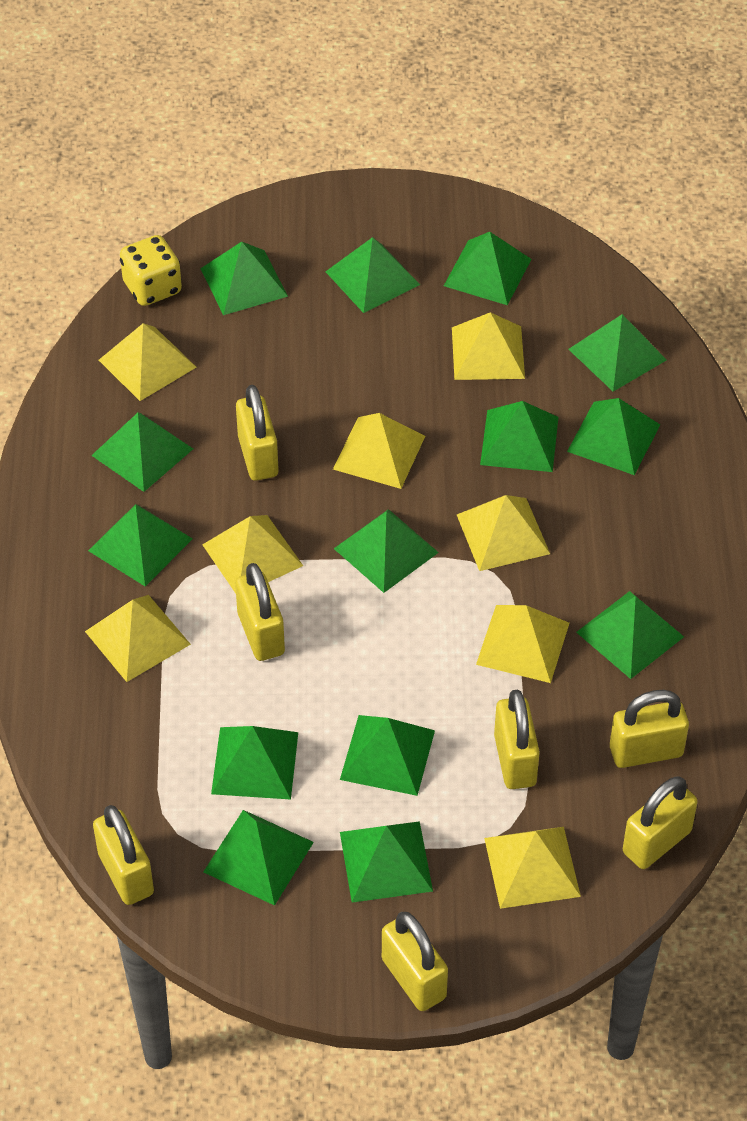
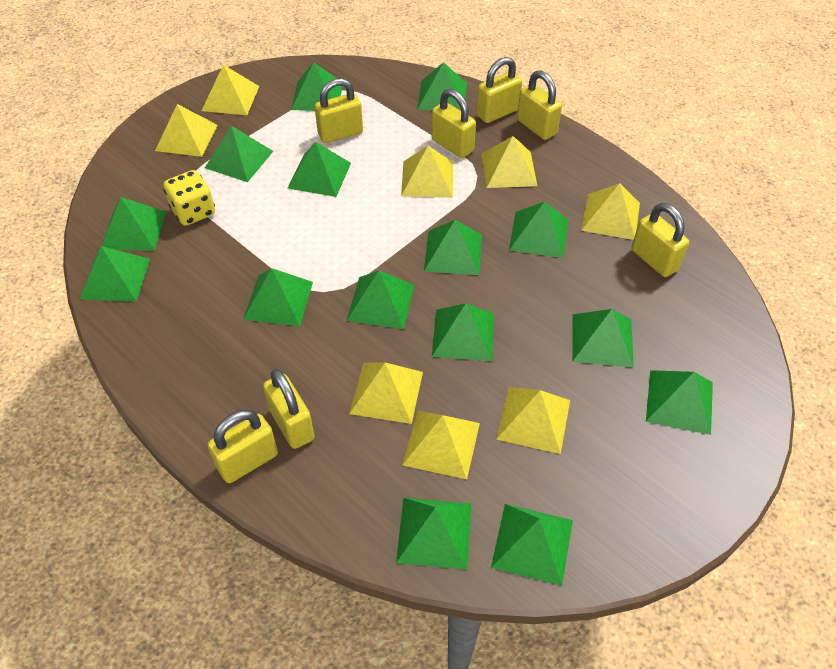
green pyramid: 14 -> 15

